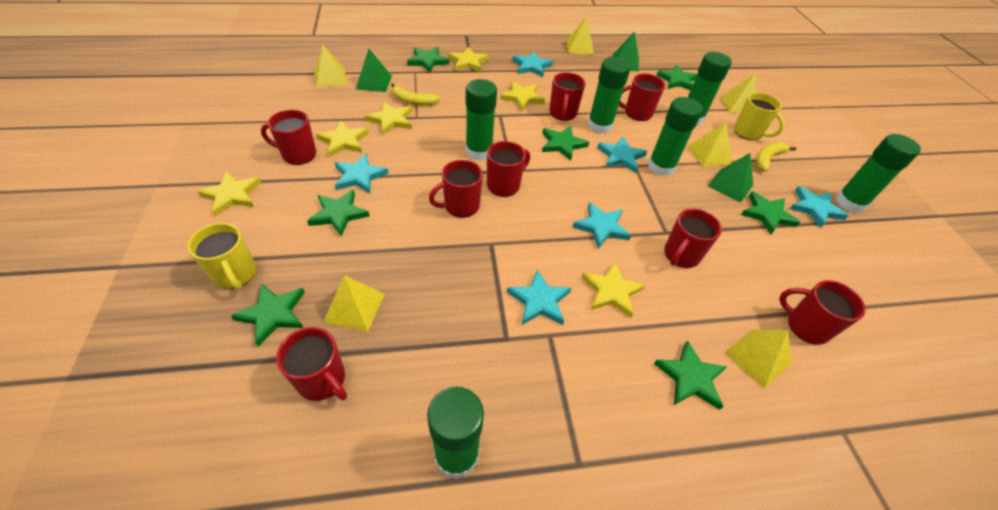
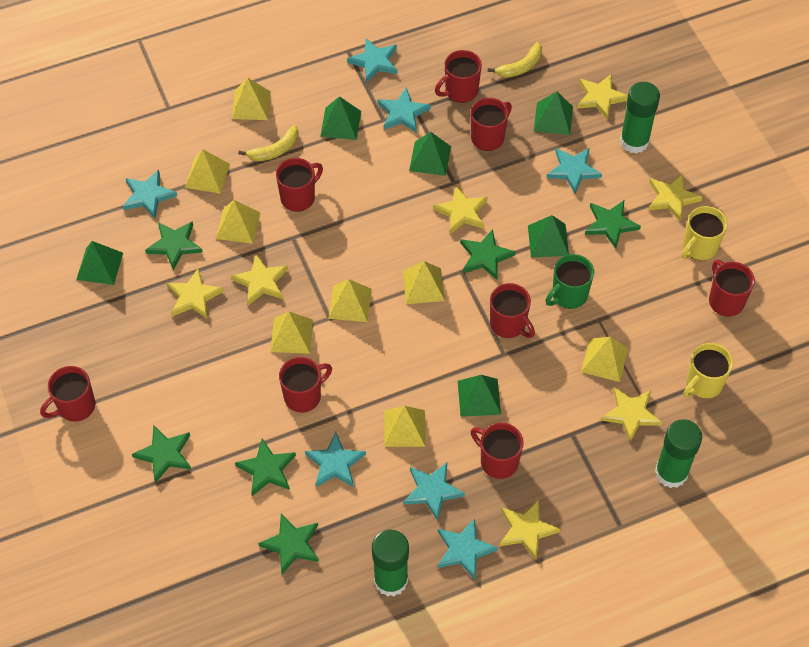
green glue stick: 6 -> 3
green mug: 0 -> 1
green pyramid: 3 -> 6
green star: 7 -> 6
turquoise star: 6 -> 7
yellow pyramid: 6 -> 8
yellow star: 6 -> 7

